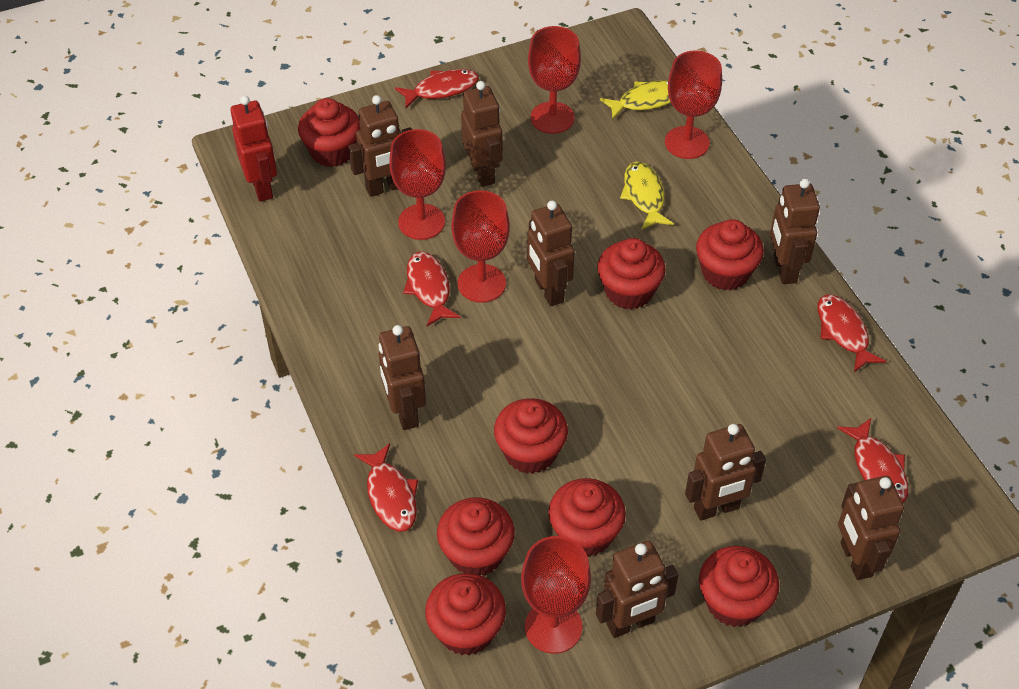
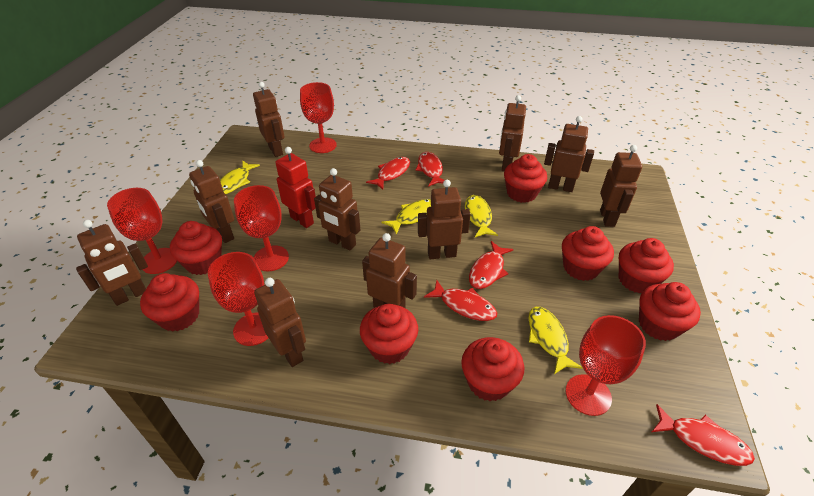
brown robot: 8 -> 10
yellow fish: 2 -> 4

